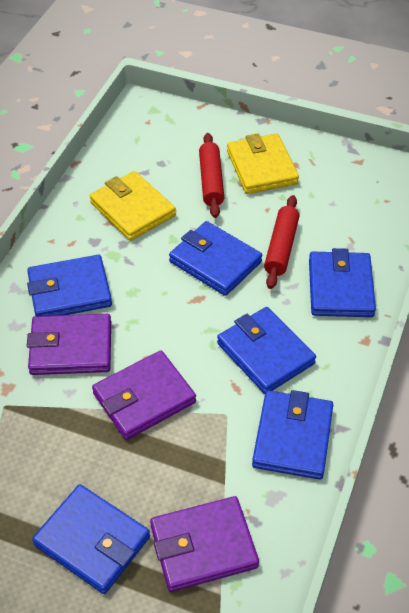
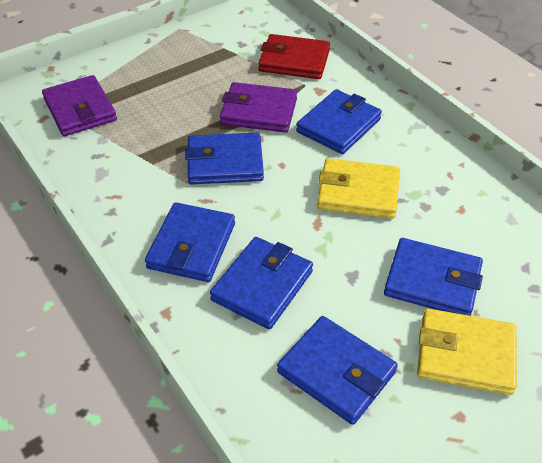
purple wallet: 3 -> 2
red rolling pin: 2 -> 0
red wallet: 0 -> 1

